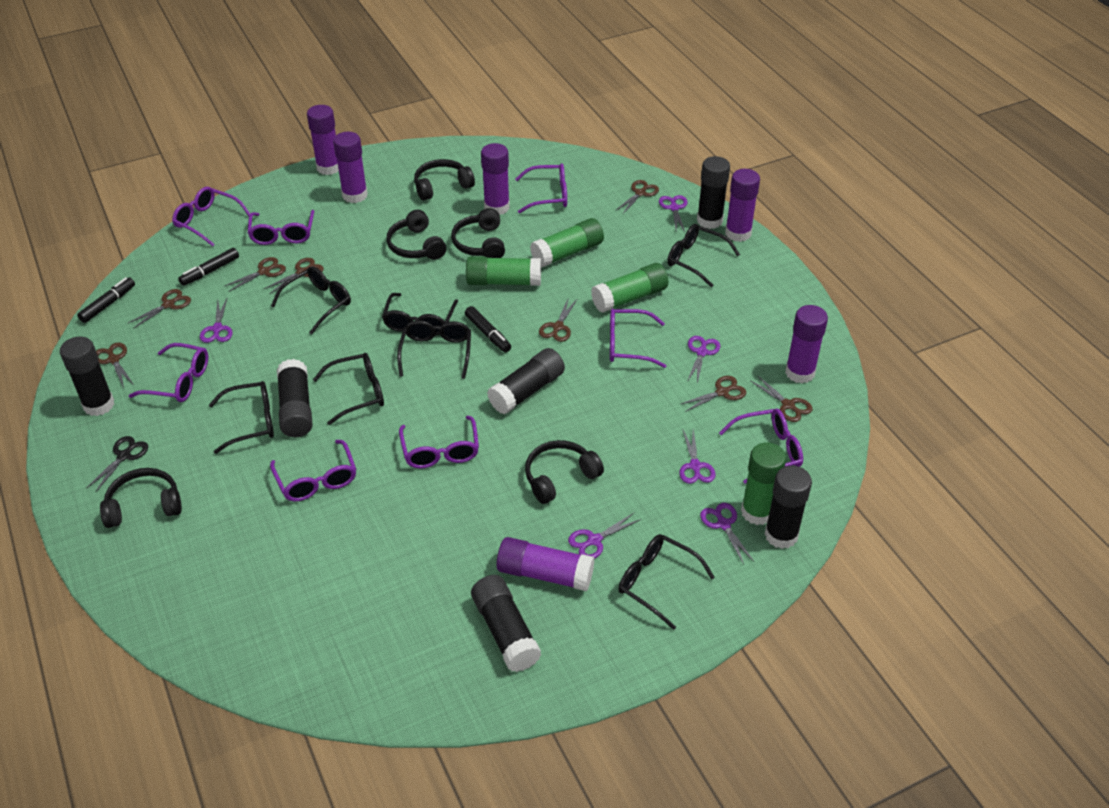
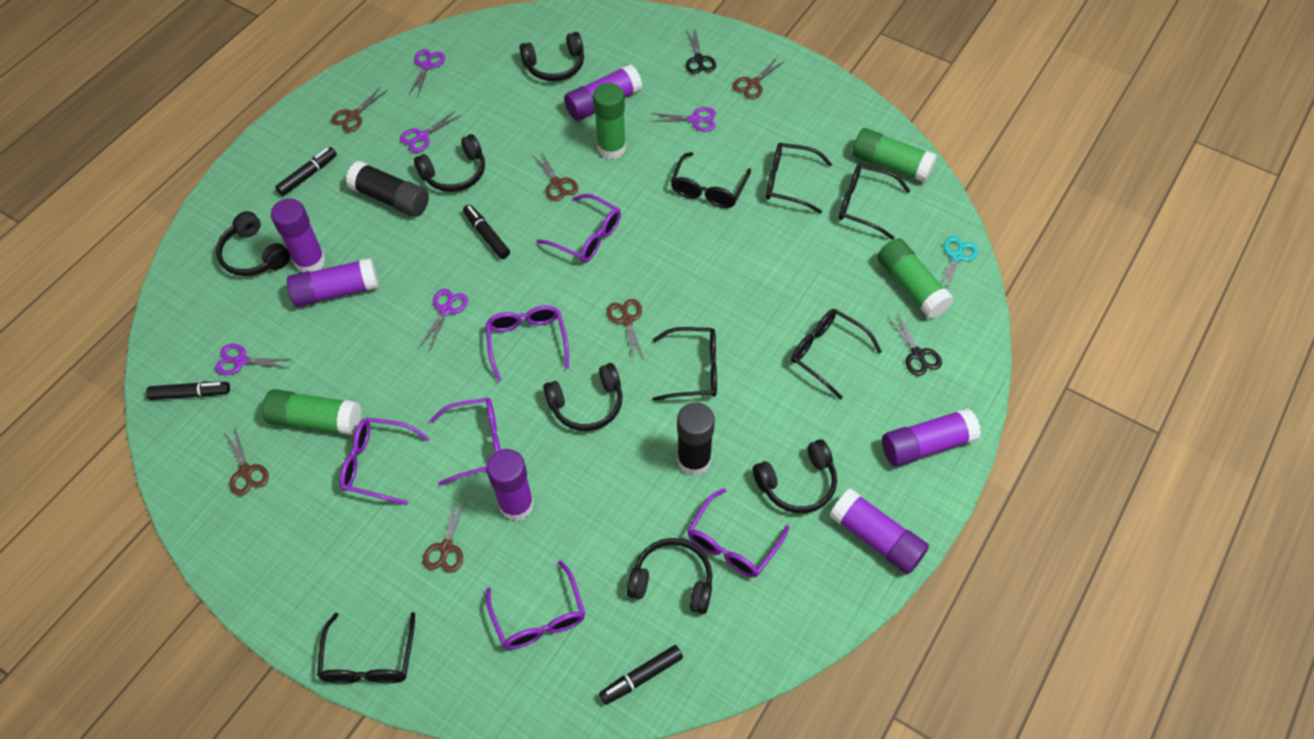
black glasses: 7 -> 6
black glue stick: 6 -> 2
black headphones: 5 -> 6
black marker: 3 -> 4
black scissors: 1 -> 2
brown scissors: 8 -> 6
purple glasses: 8 -> 6
purple scissors: 6 -> 5
turquoise scissors: 0 -> 1

